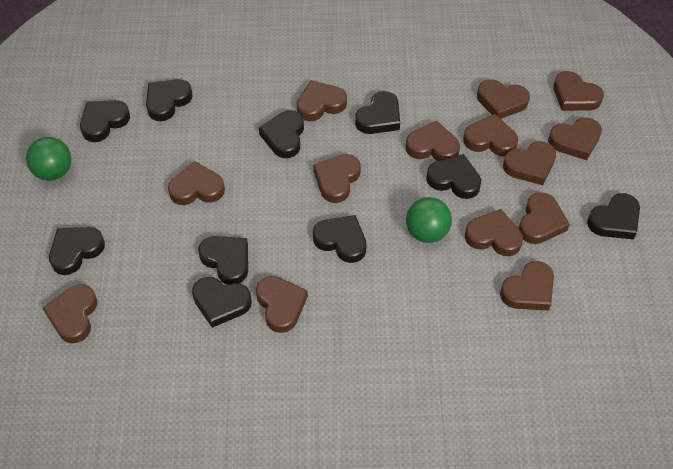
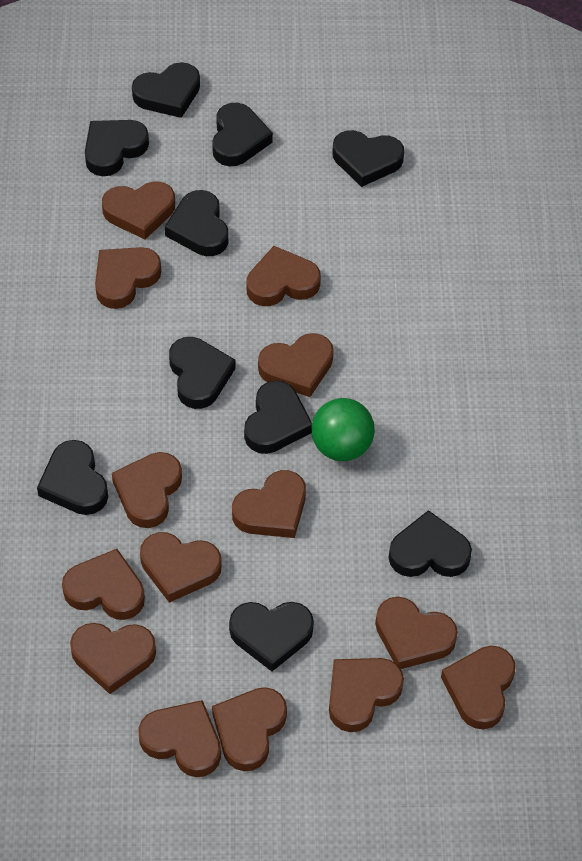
green ball: 2 -> 1

